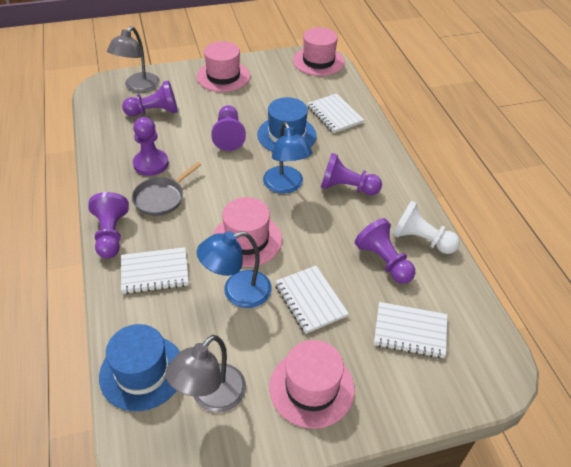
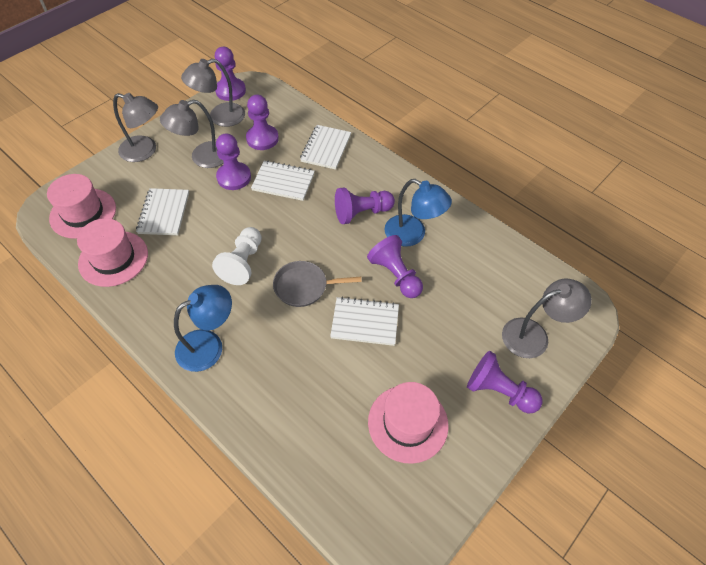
blue hat: 2 -> 0
grey lamp: 2 -> 4
pink hat: 4 -> 3

